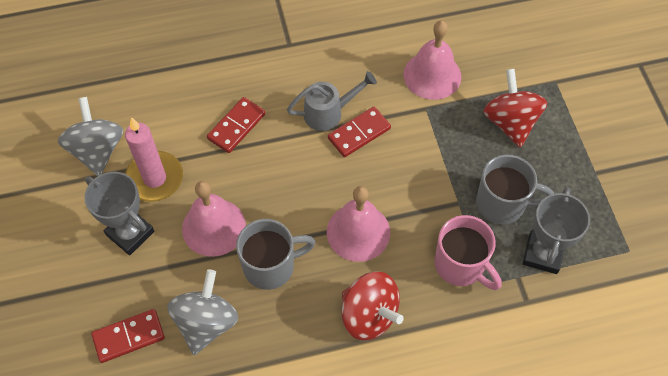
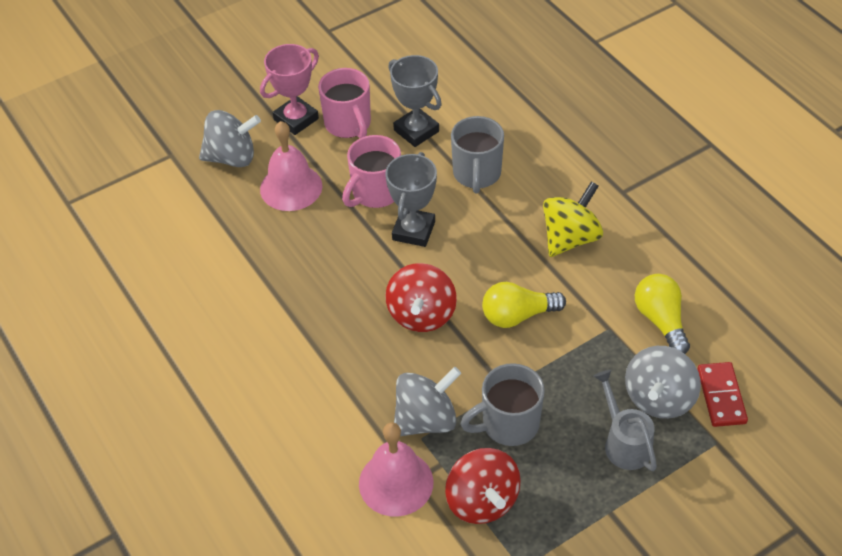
grey spinning top: 2 -> 3
pink bell: 3 -> 2
pink candle: 1 -> 0
pink mug: 1 -> 2
pink trophy: 0 -> 1
red domino: 3 -> 1
yellow light bulb: 0 -> 2
yellow spinning top: 0 -> 1

